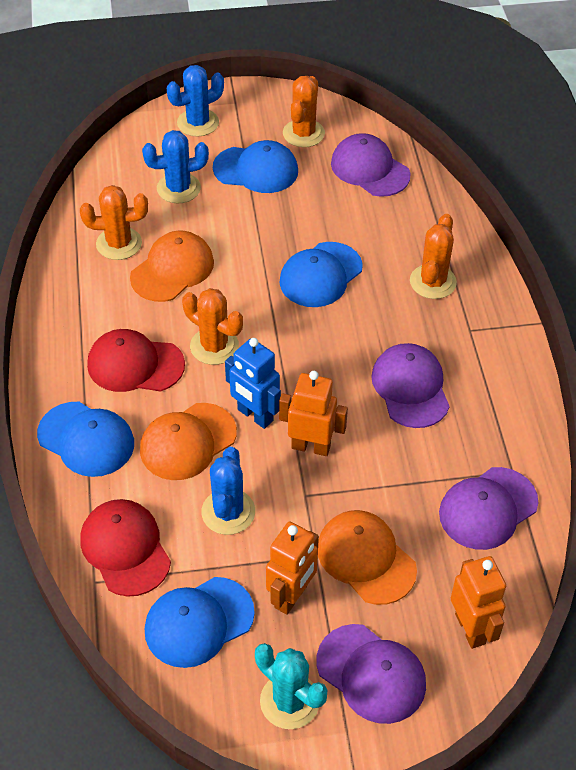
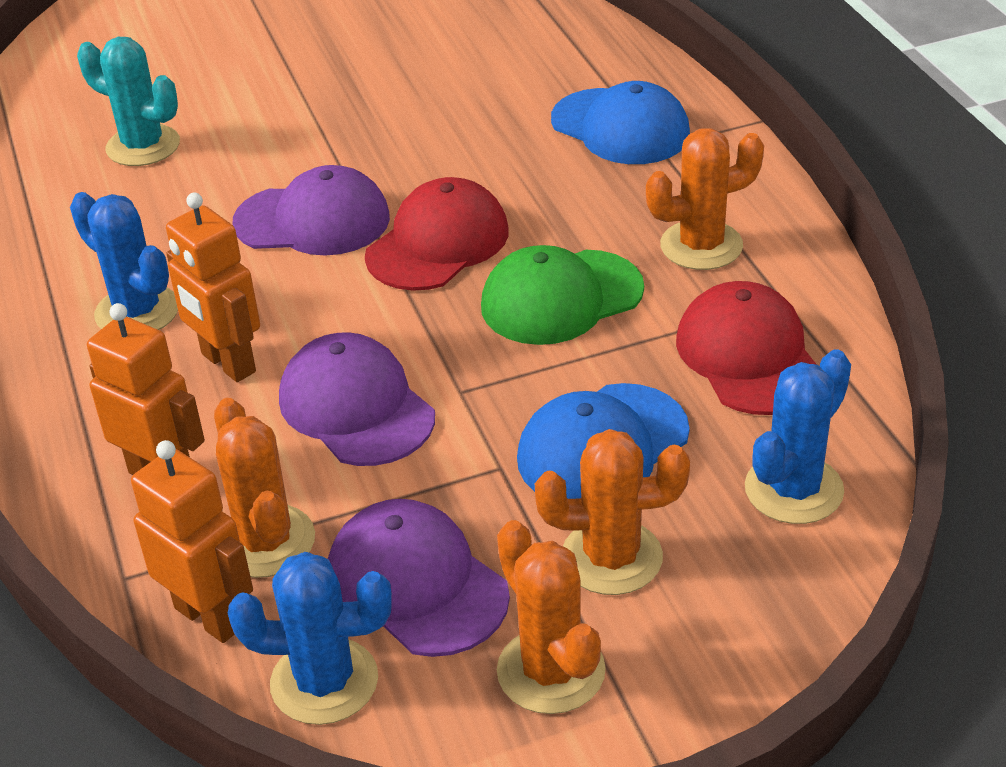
blue cap: 4 -> 2
blue robot: 1 -> 0
green cap: 0 -> 1
orange cap: 3 -> 0
purple cap: 4 -> 3

